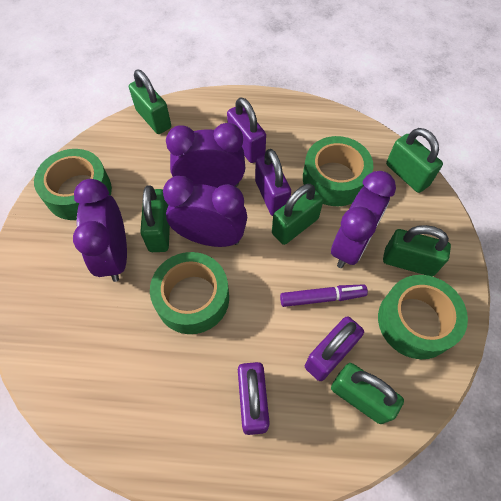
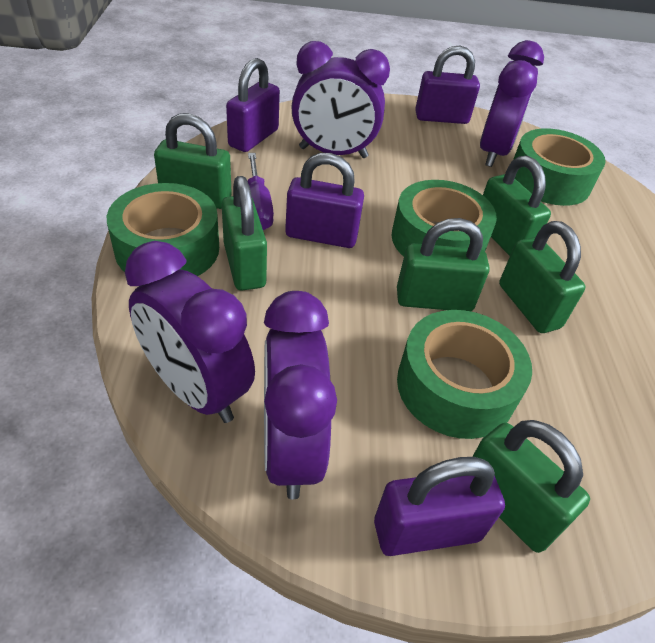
purple marker: 1 -> 0
purple screwdriver: 0 -> 1

